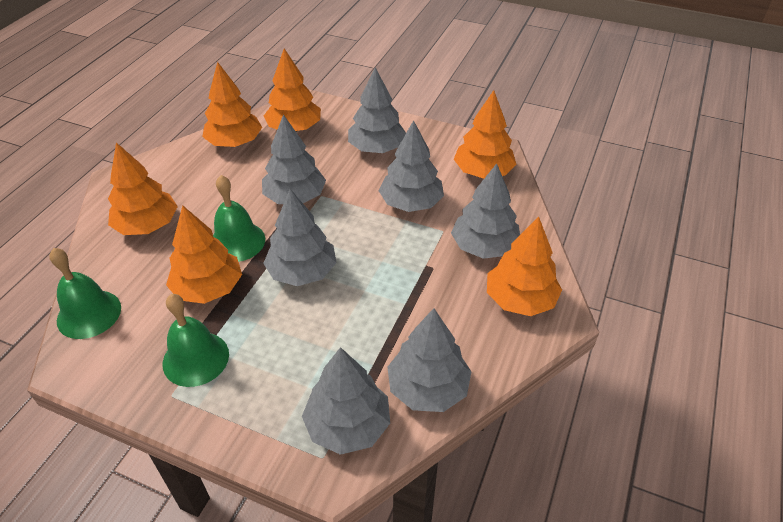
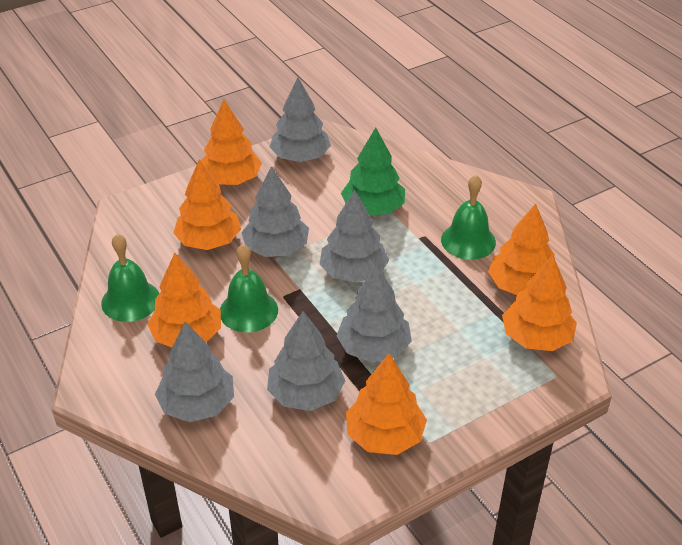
green tree: 0 -> 1
grey tree: 7 -> 6

